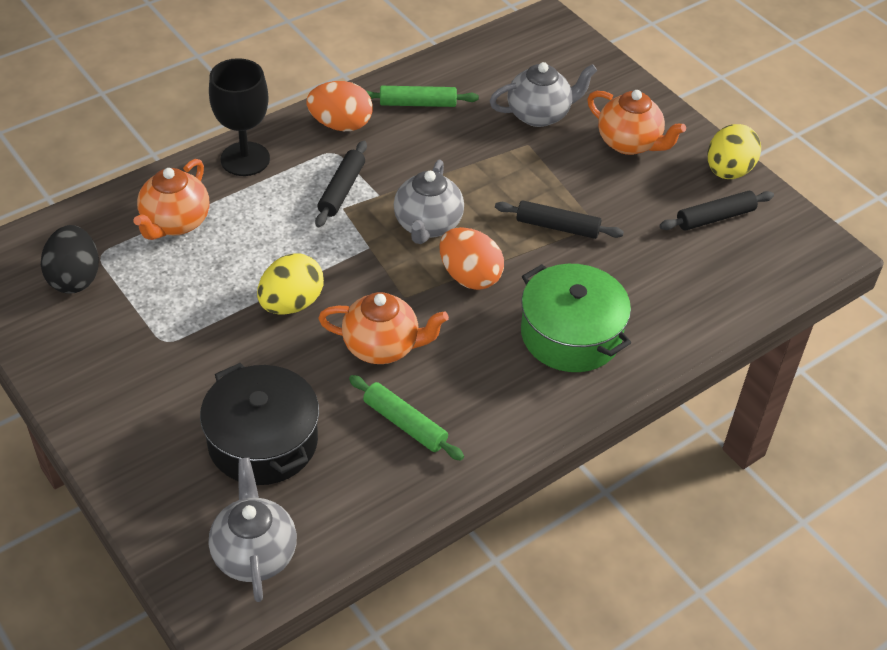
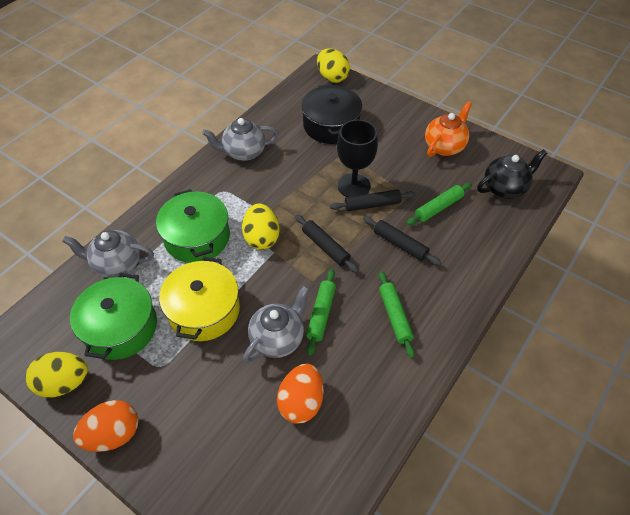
black egg: 1 -> 0
black teapot: 0 -> 1
green pot: 1 -> 2
green rolling pin: 2 -> 3
orange teapot: 3 -> 1
yellow egg: 2 -> 3
yellow pot: 0 -> 1

